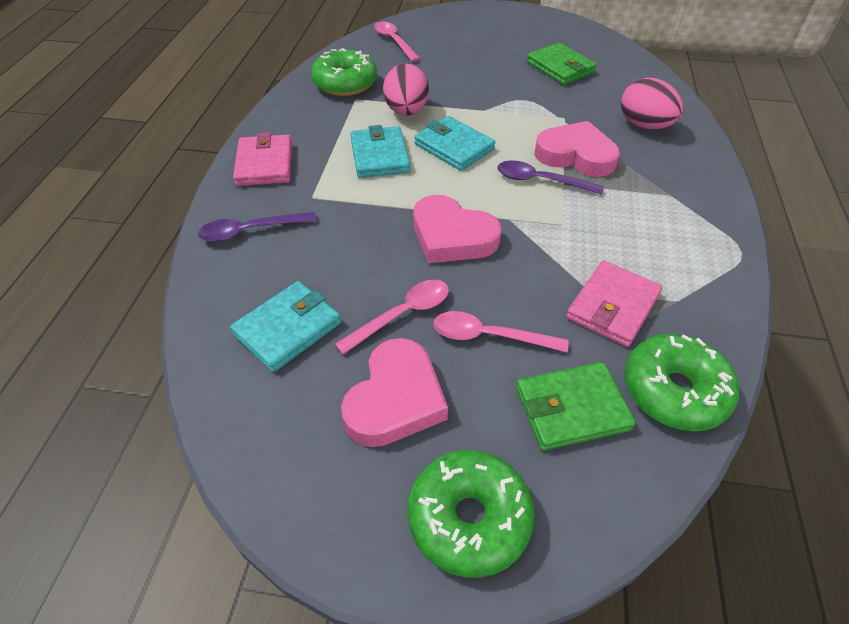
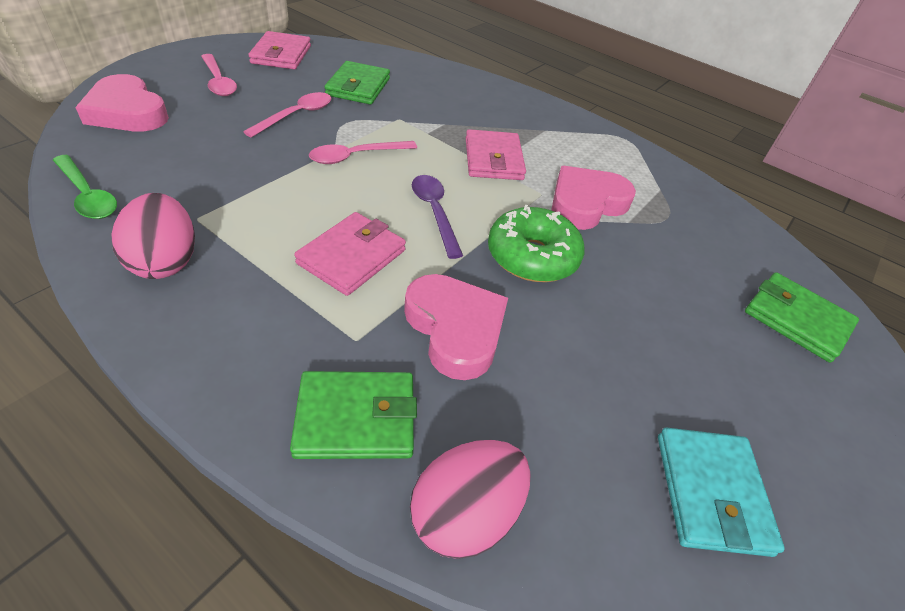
green donut: 3 -> 1
green spoon: 0 -> 1
green wallet: 2 -> 3
pink wallet: 2 -> 3
purple spoon: 2 -> 1
turquoise wallet: 3 -> 1

